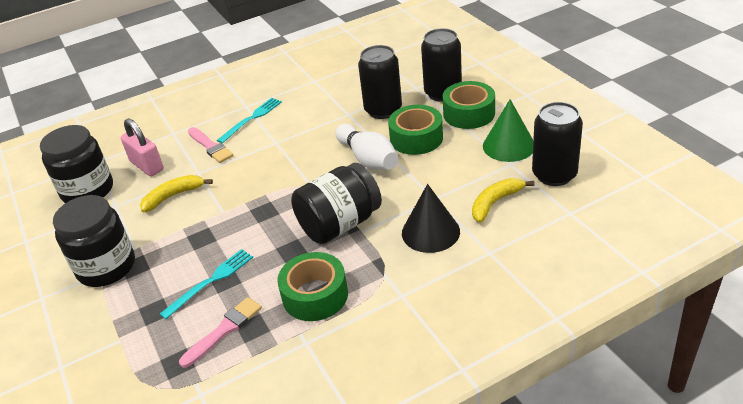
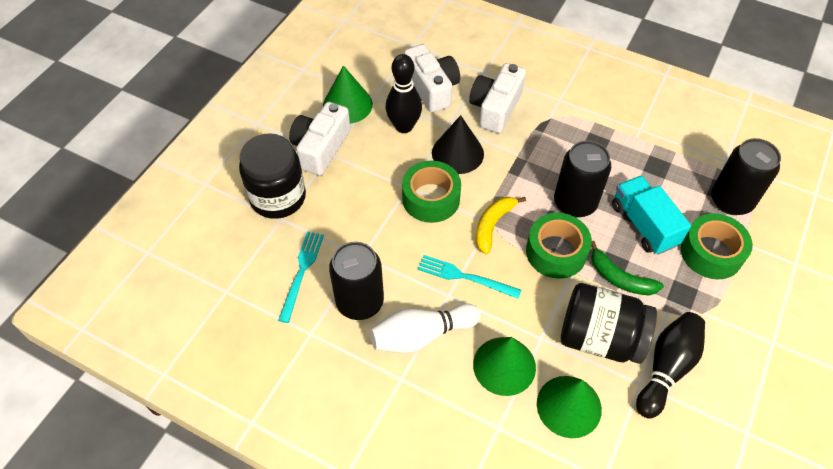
black bowling pin: 0 -> 2
black jar: 3 -> 2
green banana: 0 -> 1
green cone: 1 -> 3
pink brush: 2 -> 0
pink padlock: 1 -> 0
turquoise truck: 0 -> 1
white camera: 0 -> 3
yellow banana: 2 -> 1

